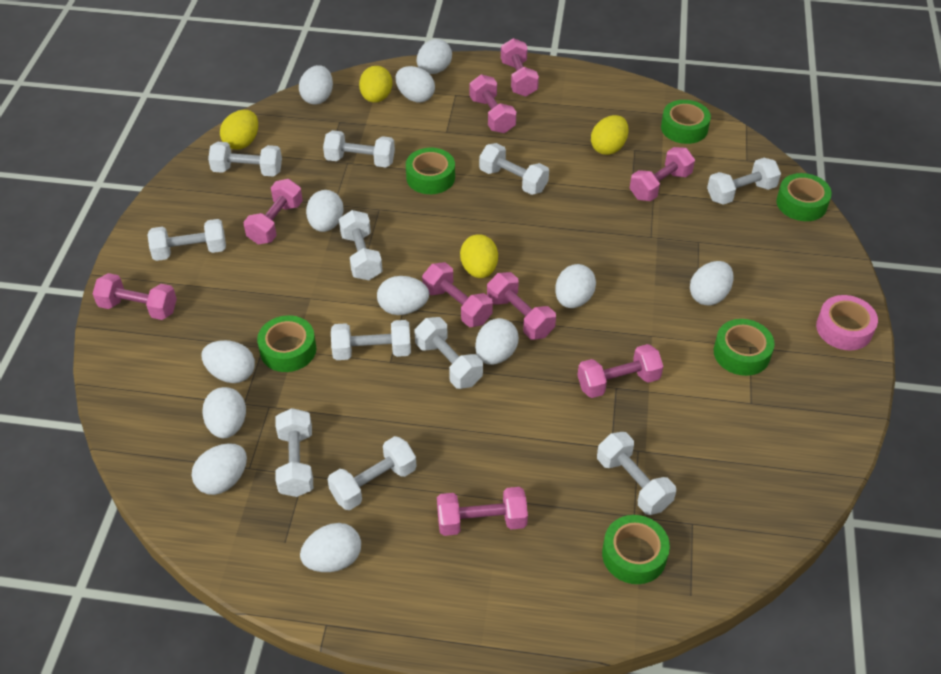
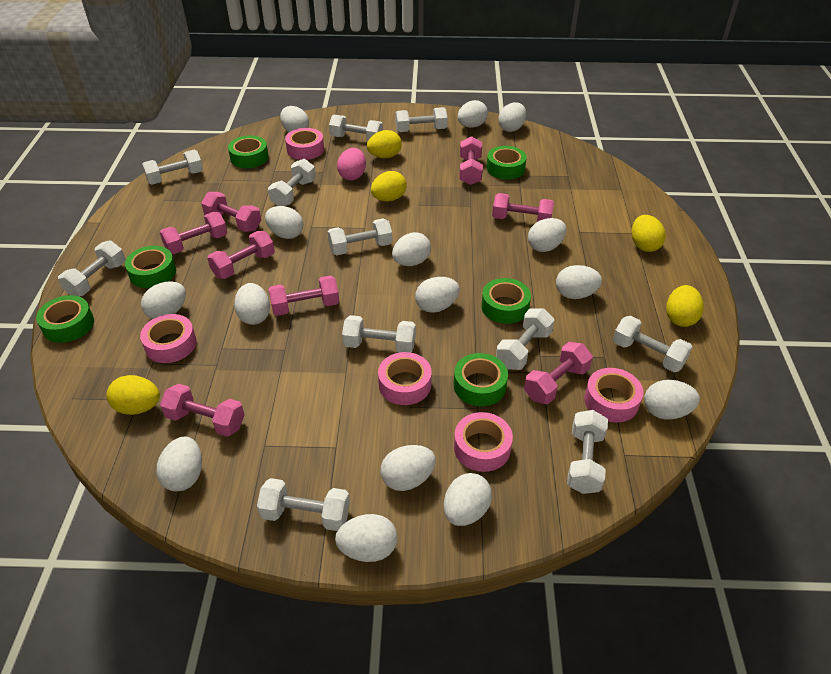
pink dumbbell: 9 -> 8
pink egg: 0 -> 1
pink tape: 1 -> 5
white egg: 12 -> 15
yellow egg: 4 -> 5

